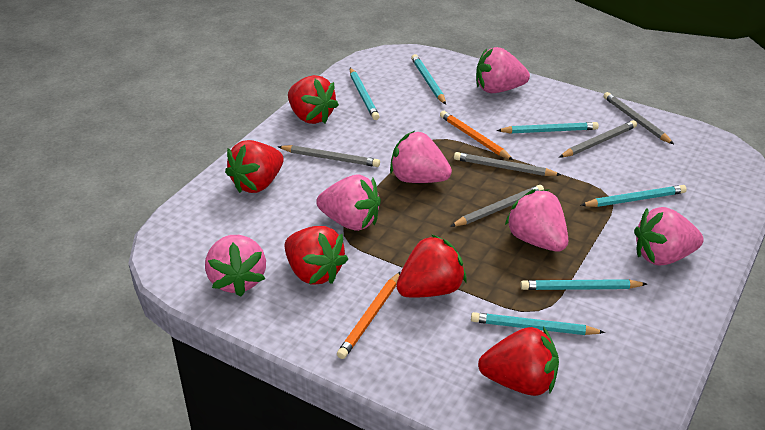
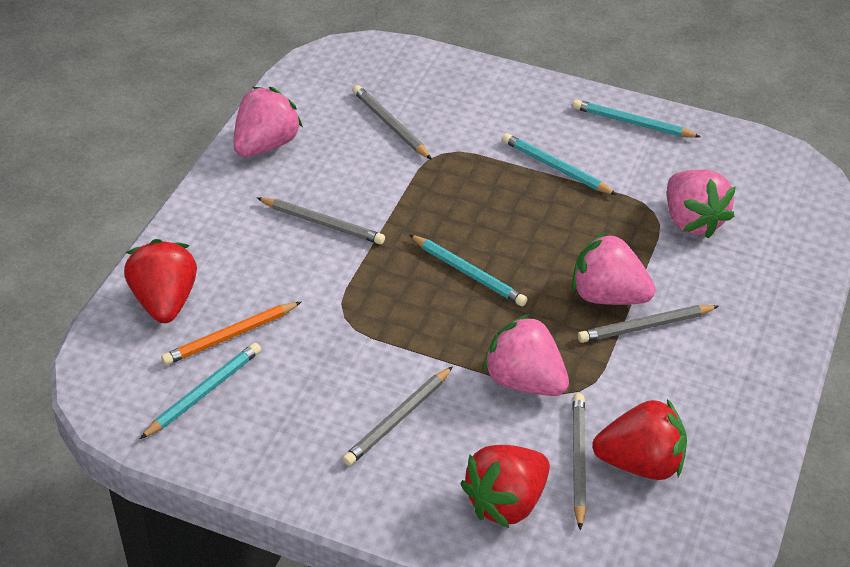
orange pencil: 2 -> 1
pink strawberry: 6 -> 4
red strawberry: 5 -> 3
turquoise pencil: 6 -> 4

